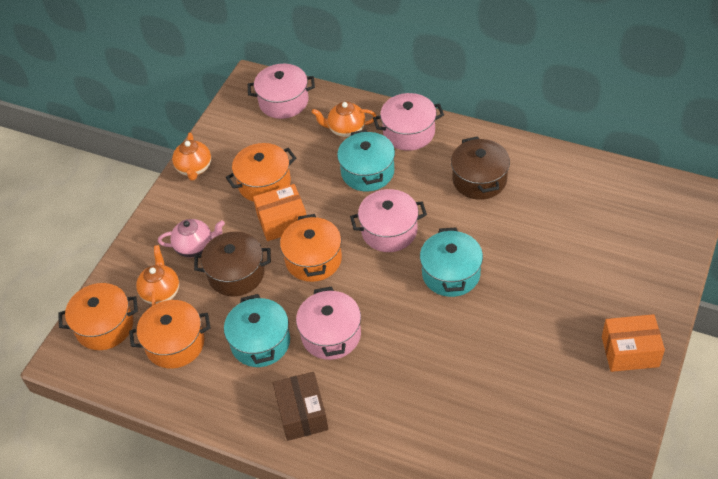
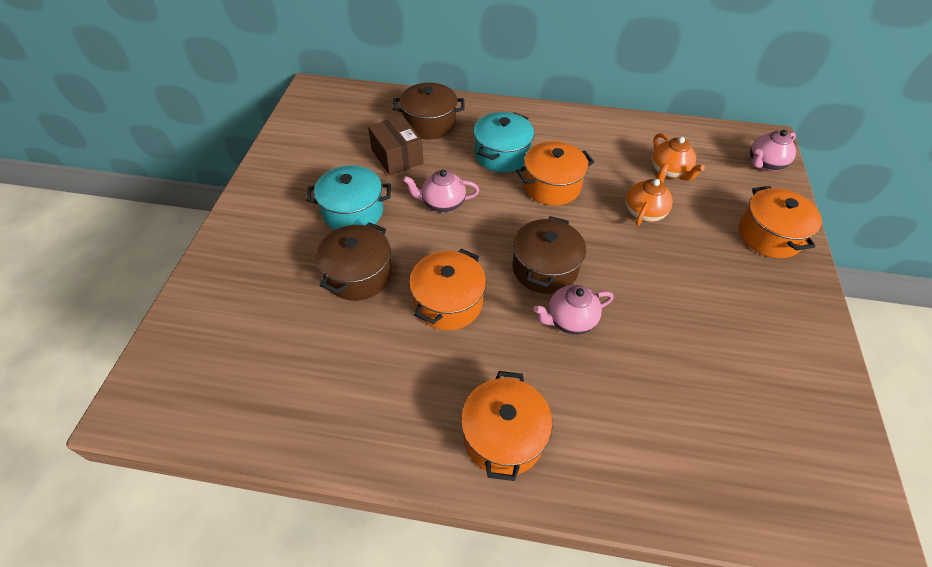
brown pot: 2 -> 3
orange box: 2 -> 0
orange teapot: 3 -> 2
pink pot: 4 -> 0
pink teapot: 1 -> 3
turquoise pot: 3 -> 2

